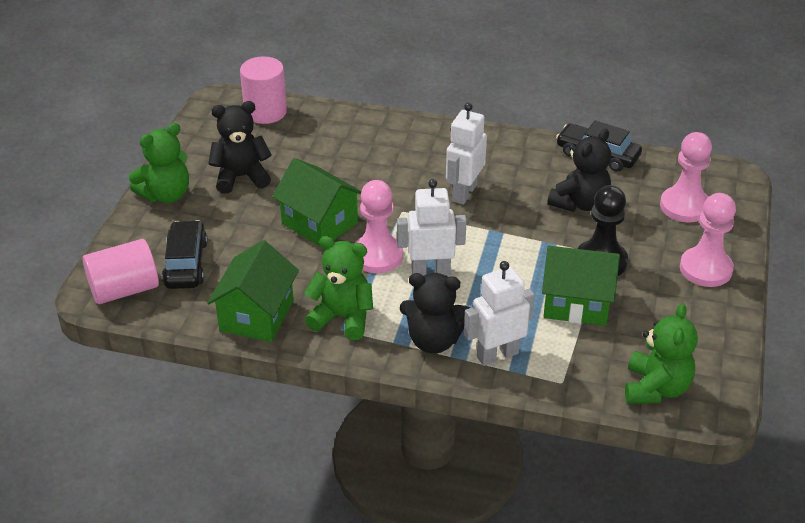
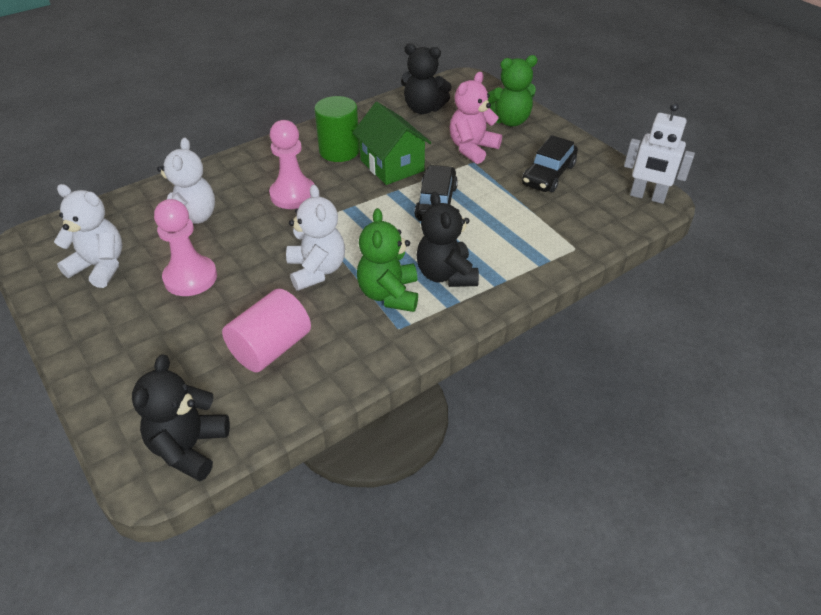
black pawn: 1 -> 0
green cylinder: 0 -> 1
green house: 3 -> 1
green teddy bear: 3 -> 2
pink cylinder: 2 -> 1
pink pawn: 3 -> 2
pink teddy bear: 0 -> 1
white robot: 3 -> 1
white teddy bear: 0 -> 3

